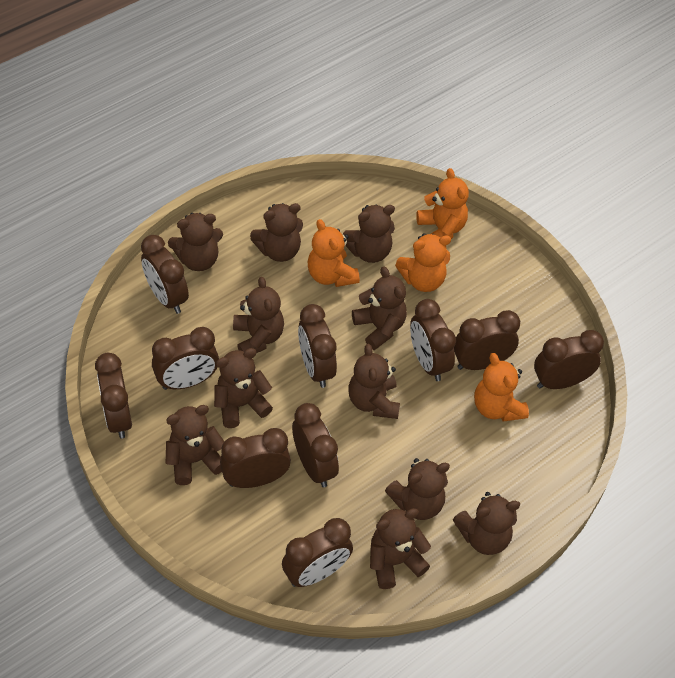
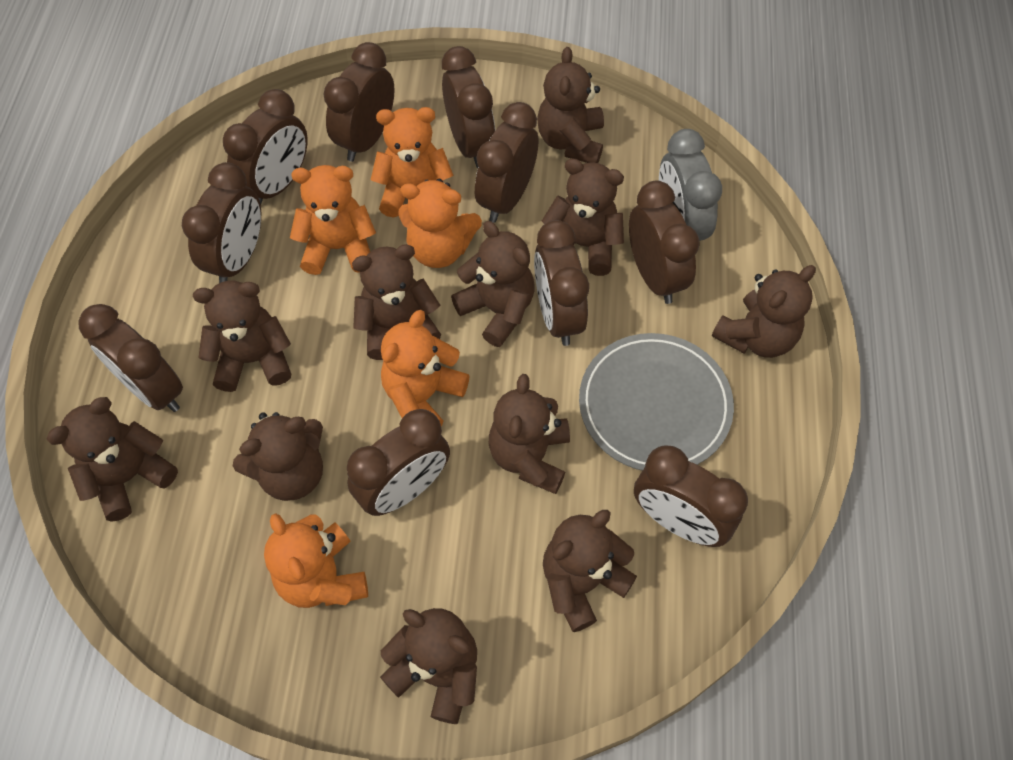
grey clock: 0 -> 1
grey plate: 0 -> 1
orange teddy bear: 4 -> 5

